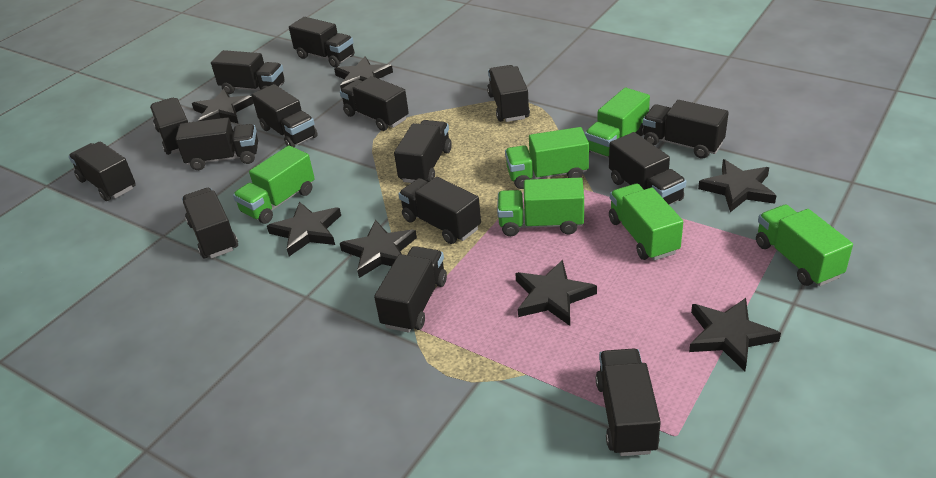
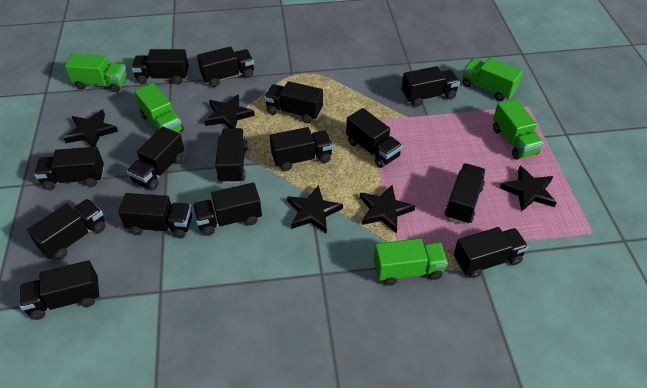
black star: 7 -> 5
green truck: 6 -> 5

